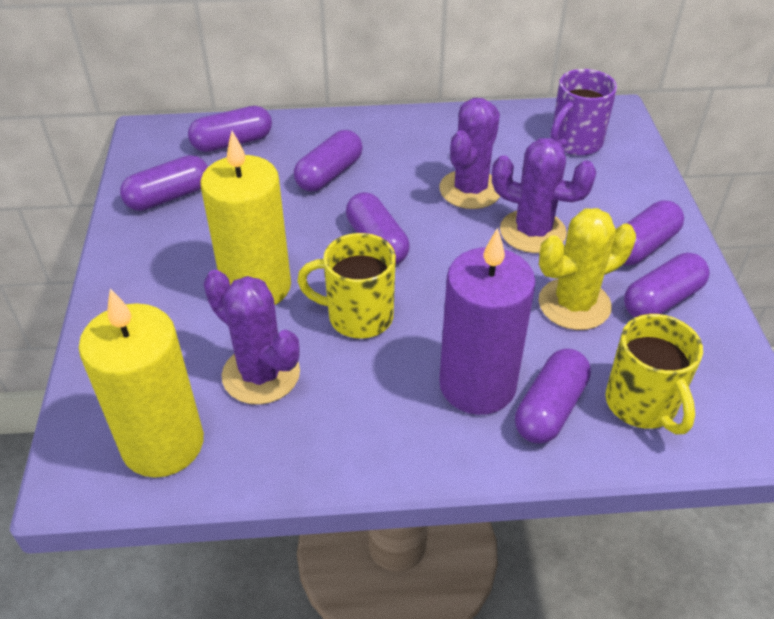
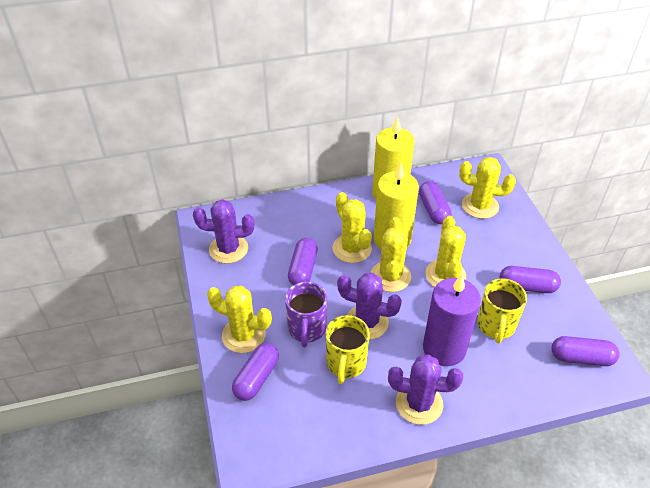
purple capsule: 7 -> 5
yellow cactus: 1 -> 5

